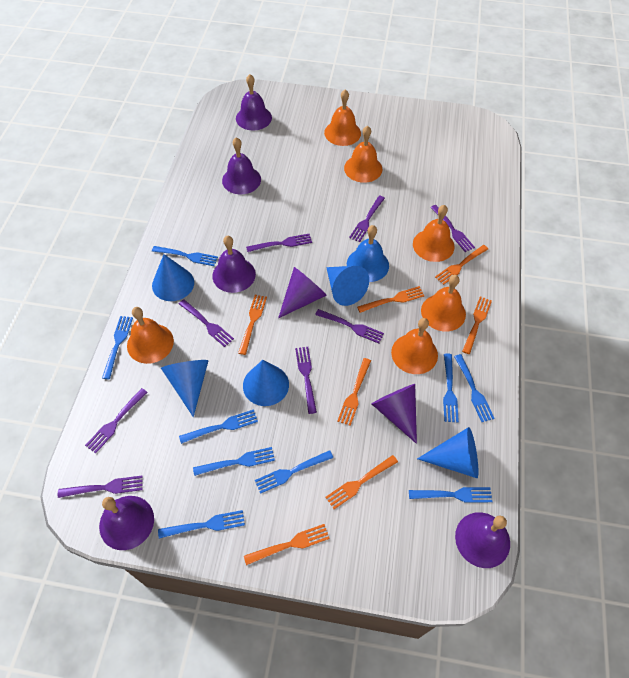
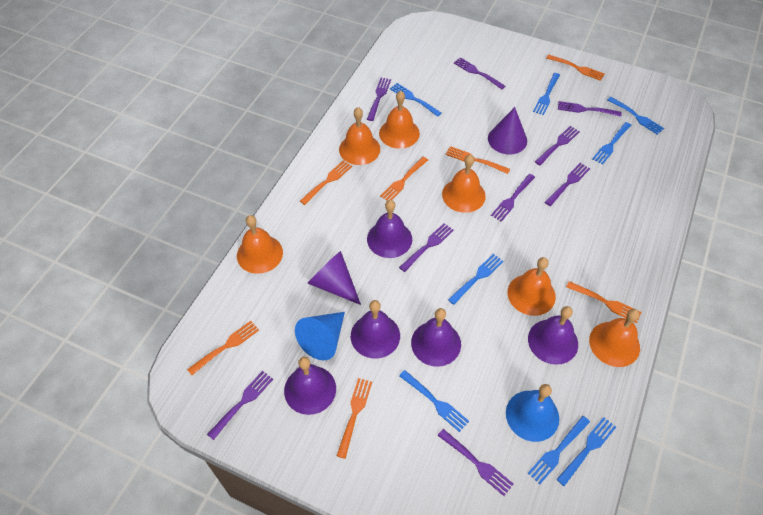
blue cone: 5 -> 1
blue fork: 9 -> 8
purple fork: 8 -> 9

